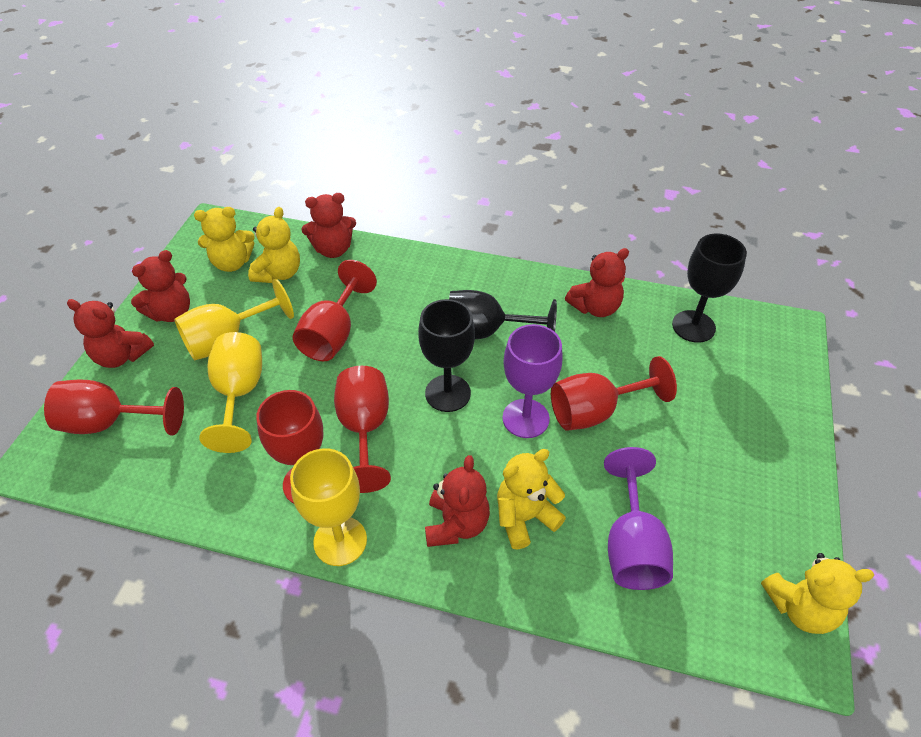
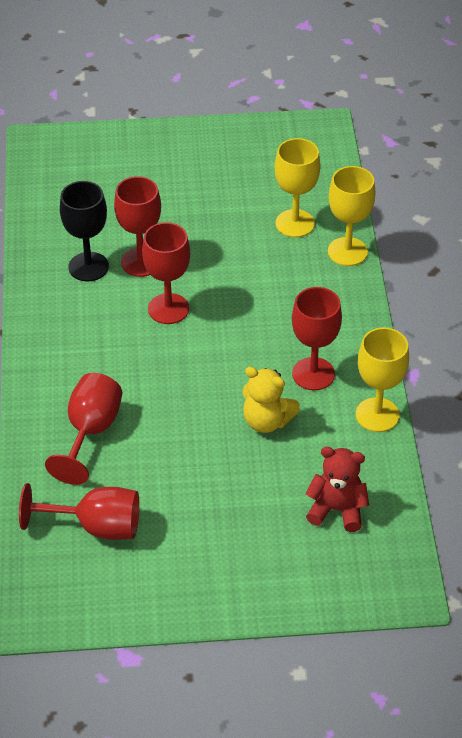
black goblet: 3 -> 1
purple goblet: 2 -> 0
red teddy bear: 5 -> 1
yellow teddy bear: 4 -> 1

